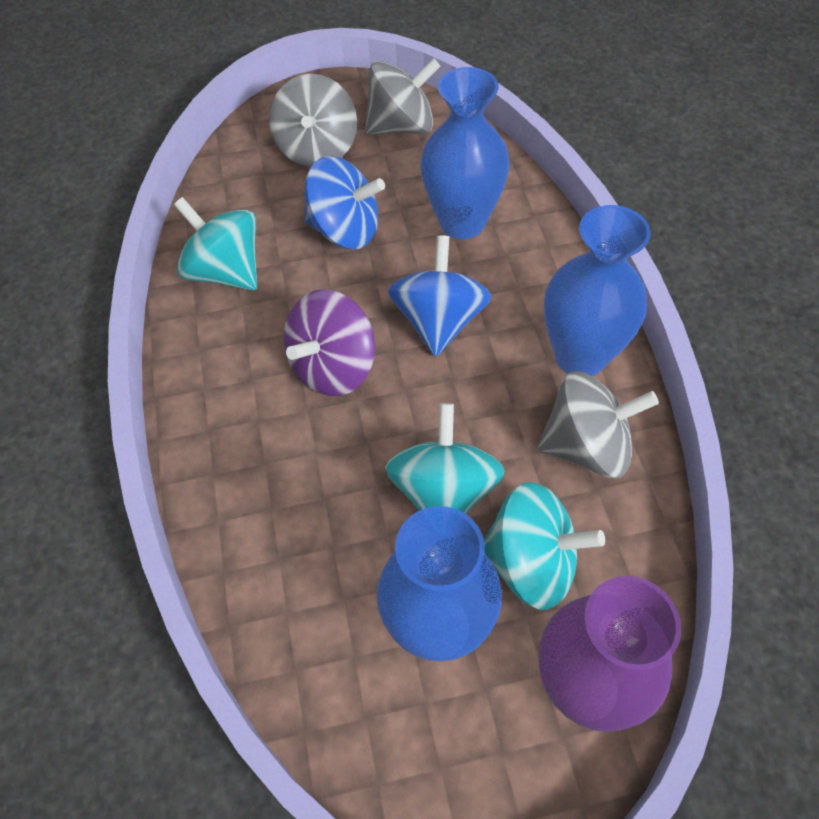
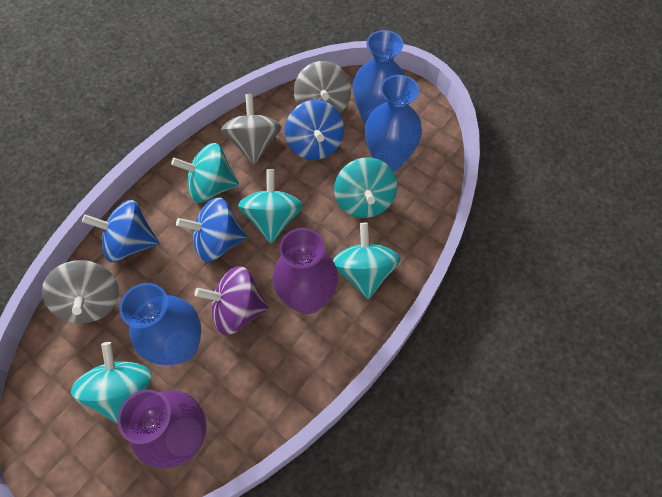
blue spinning top: 2 -> 3
purple vase: 1 -> 2
turquoise spinning top: 3 -> 5

